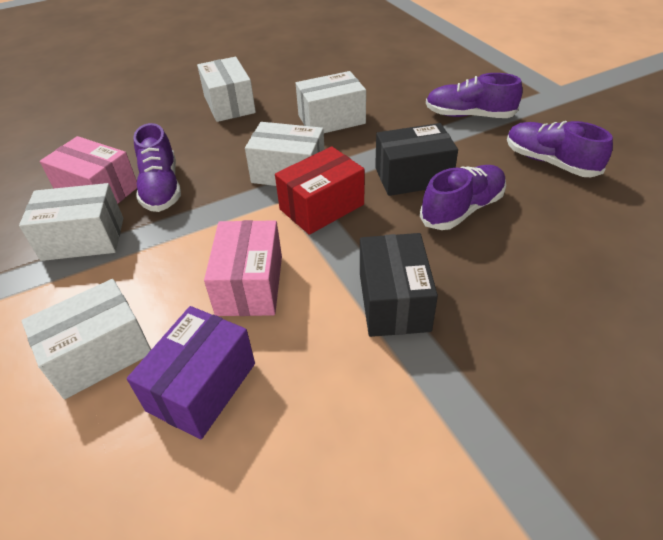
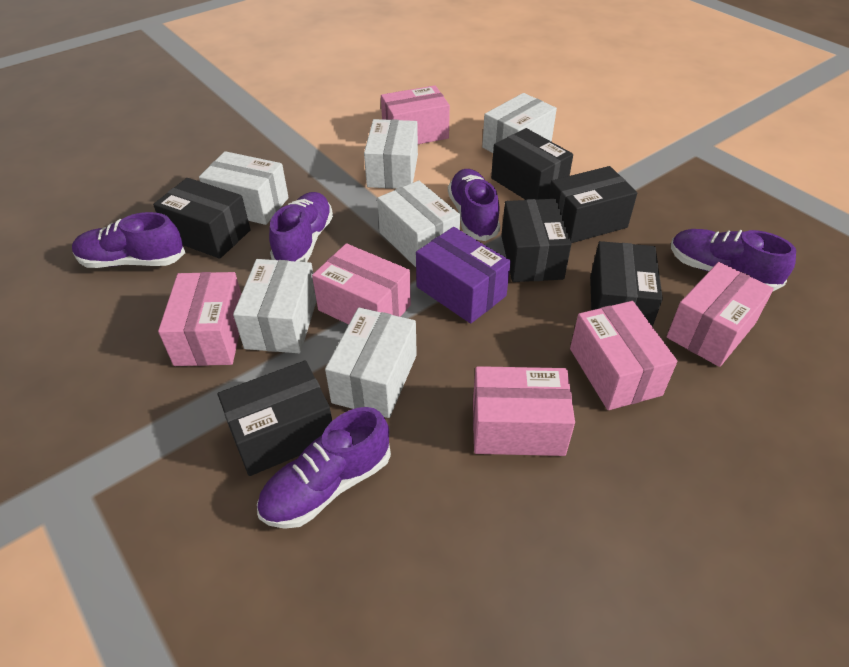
black box: 2 -> 6
pink box: 2 -> 6
purple shoe: 4 -> 5
red box: 1 -> 0
white box: 5 -> 6

